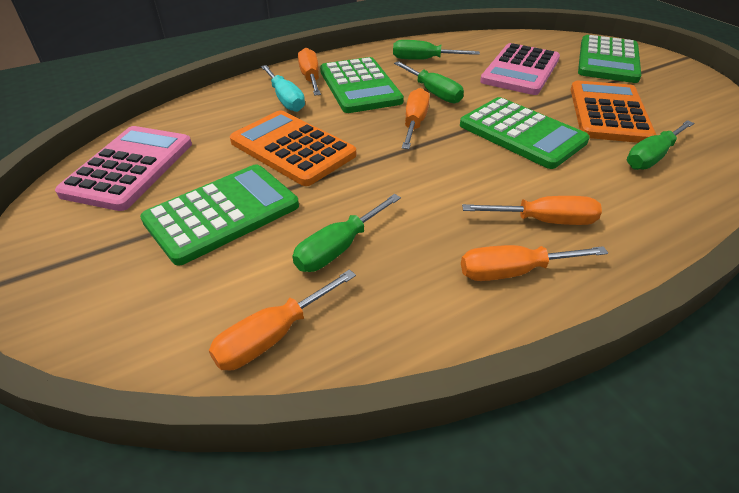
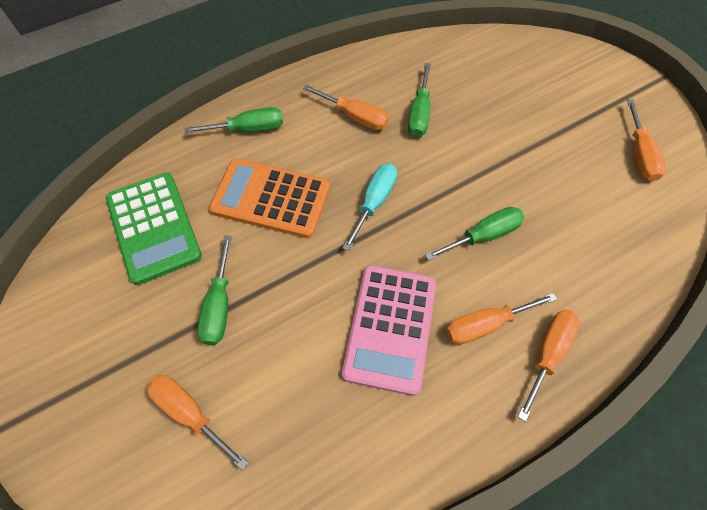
green calculator: 4 -> 1
orange calculator: 2 -> 1
pink calculator: 2 -> 1

